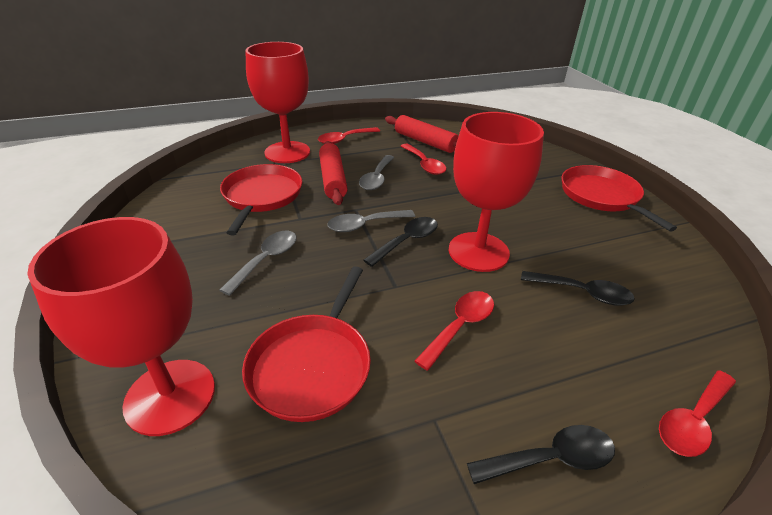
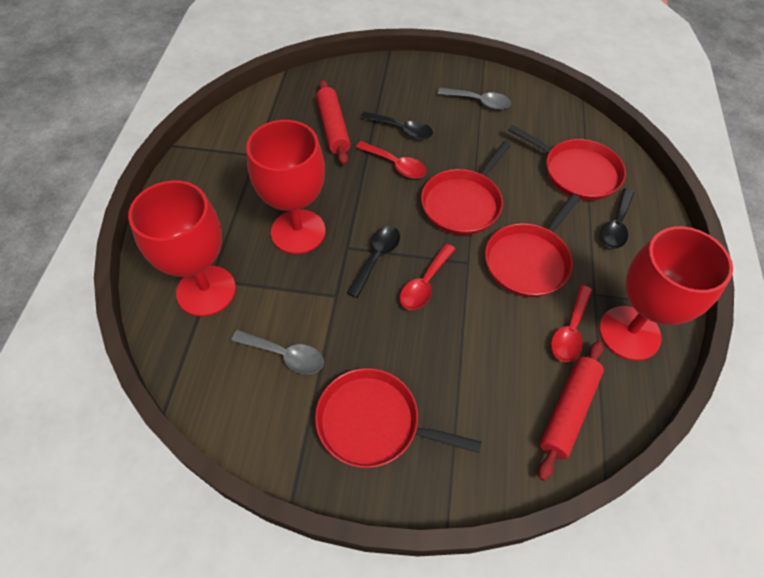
grey spoon: 3 -> 2
red pan: 3 -> 4
red spoon: 4 -> 3

